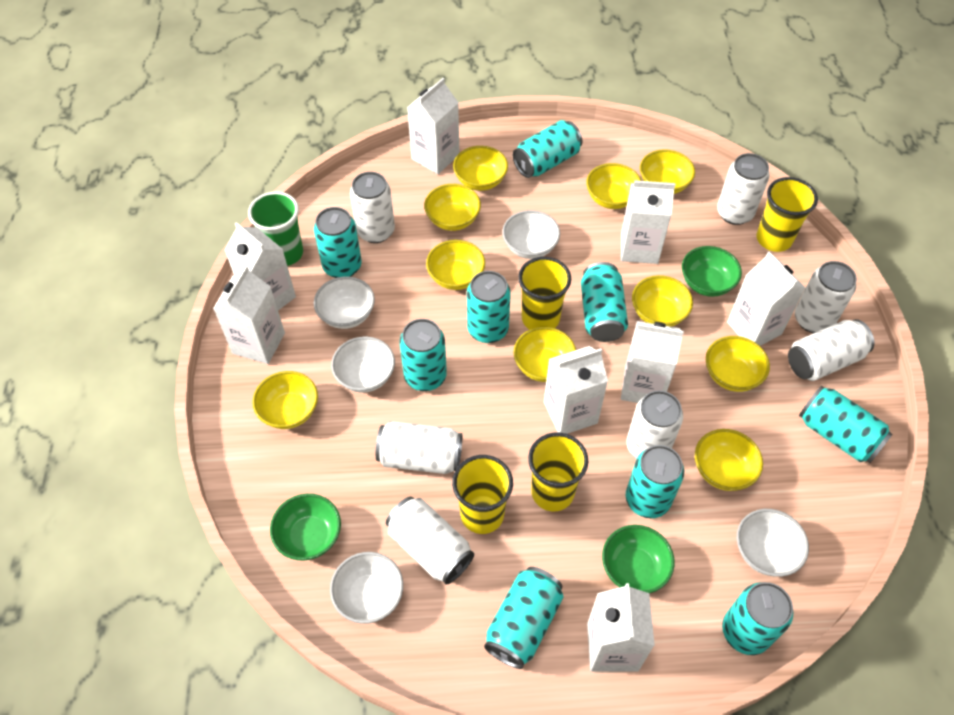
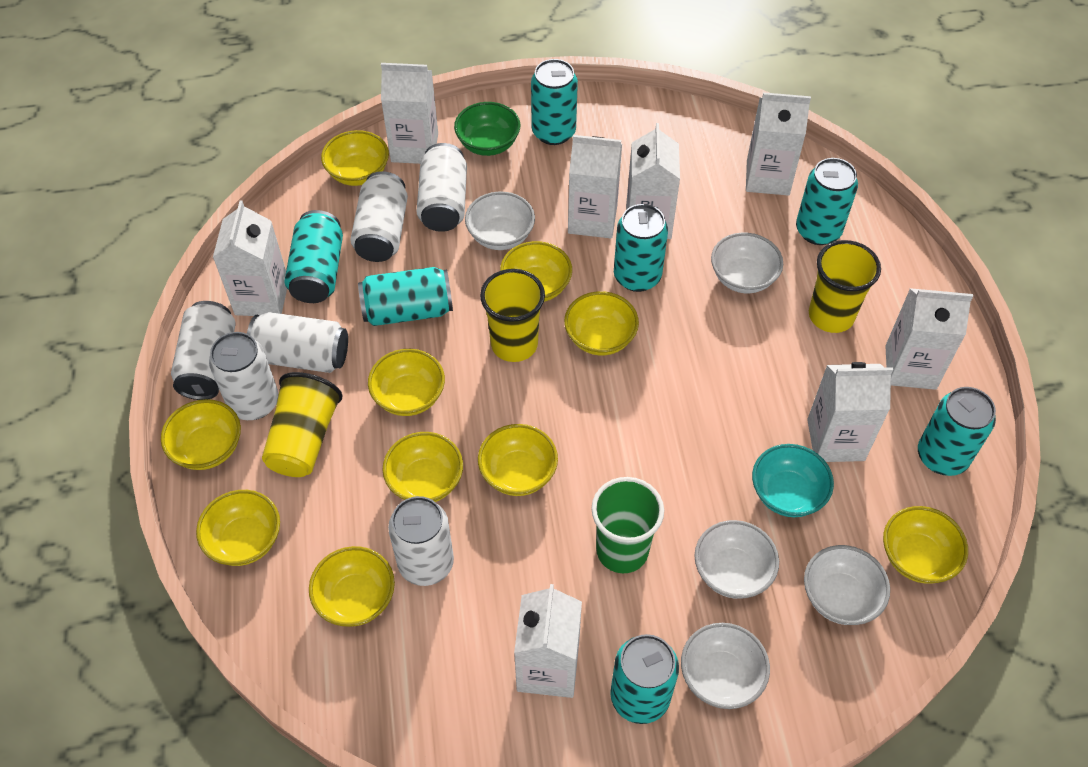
green bowl: 3 -> 1
turquoise bowl: 0 -> 1
turquoise can: 9 -> 7
white can: 7 -> 6
yellow cup: 4 -> 3

